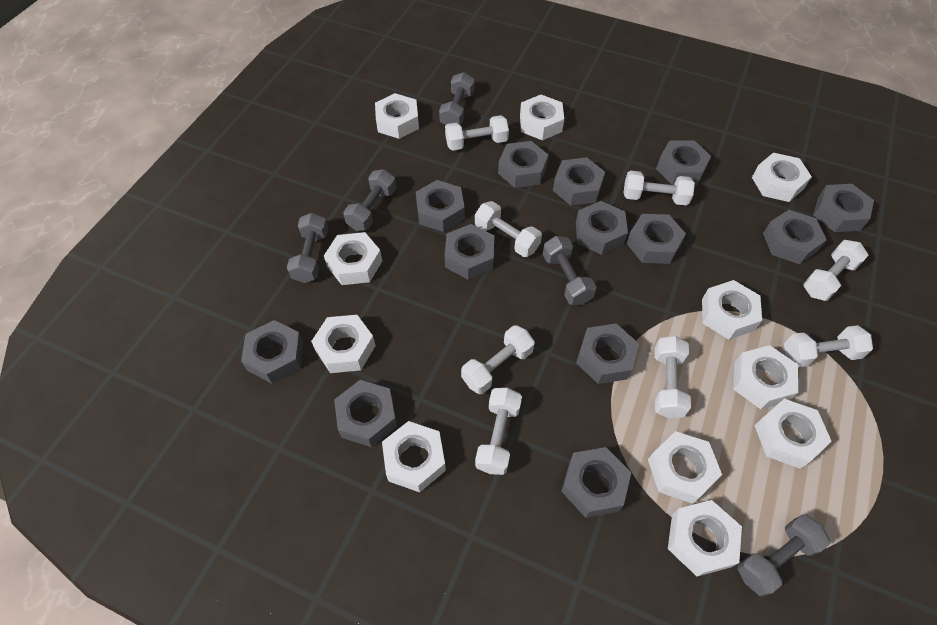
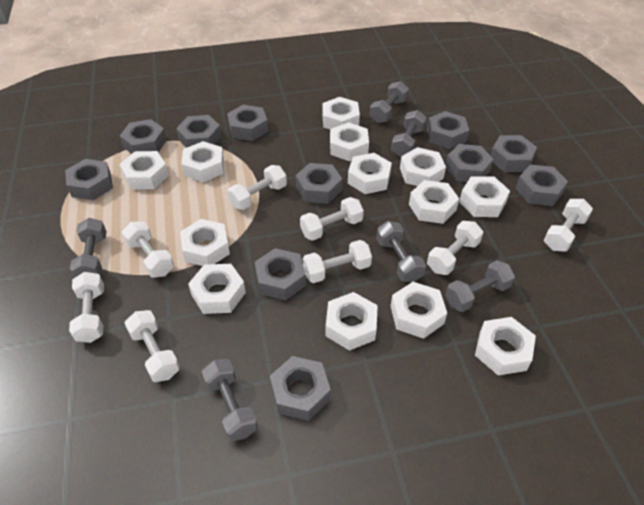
grey dumbbell: 5 -> 6
grey nut: 13 -> 11
white nut: 11 -> 13

